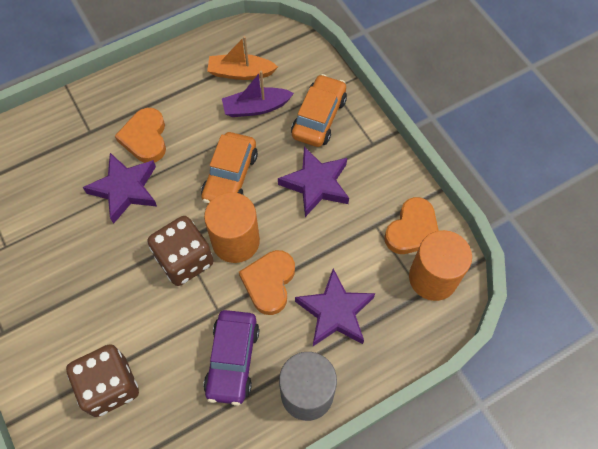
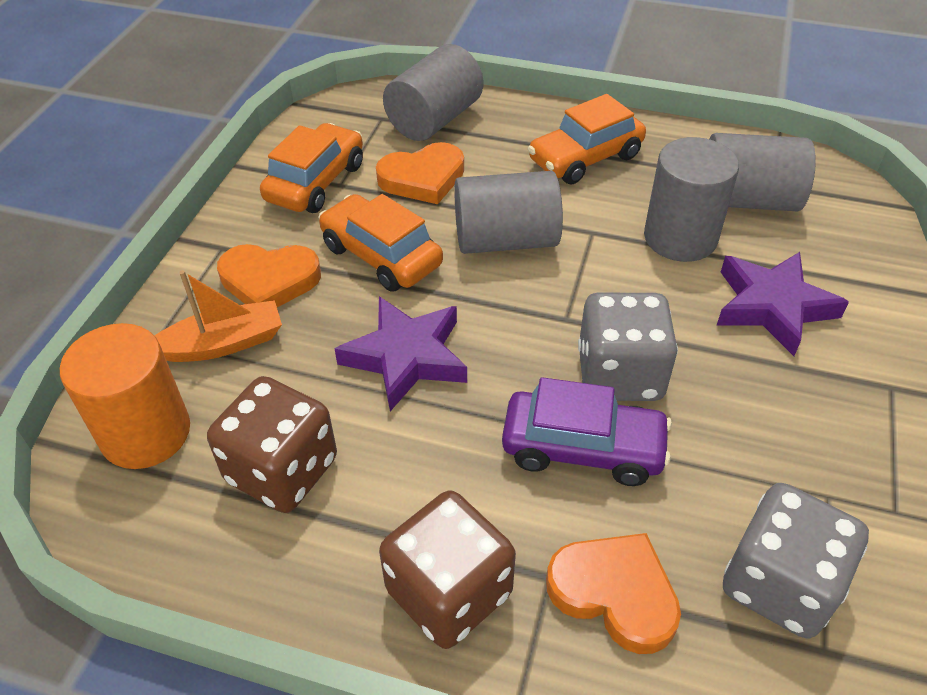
grey cylinder: 1 -> 4
grey dice: 0 -> 2
orange car: 2 -> 3
orange cylinder: 2 -> 1
purple boat: 1 -> 0
purple star: 3 -> 2

